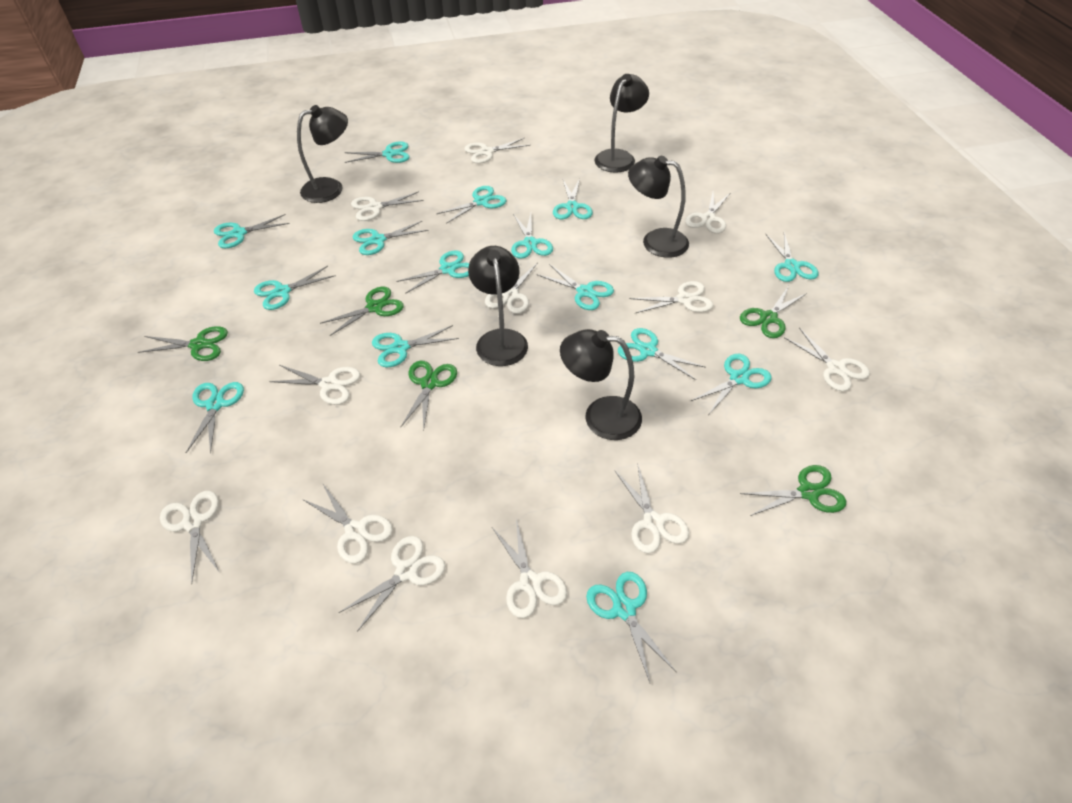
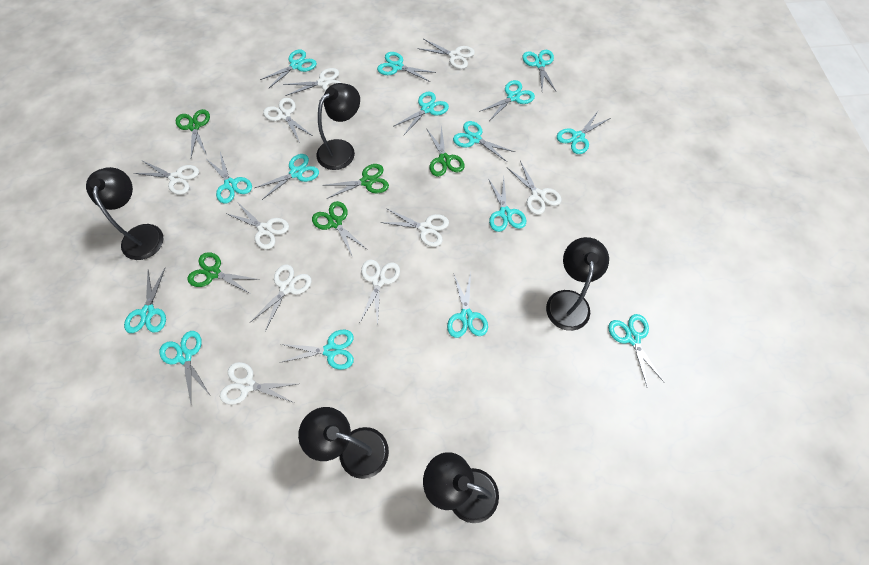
white scissors: 12 -> 10

